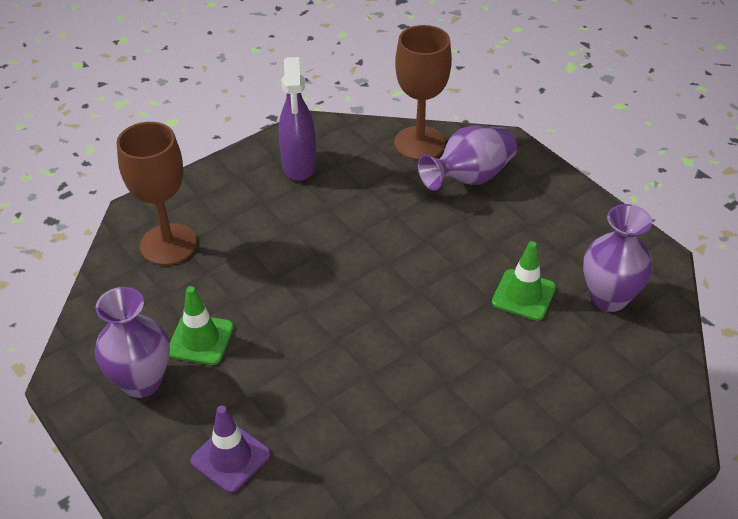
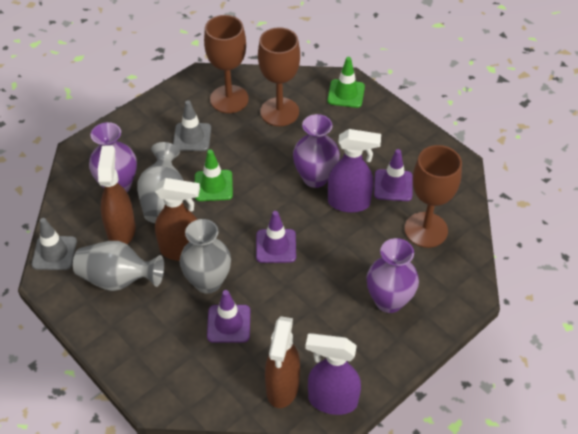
brown goblet: 2 -> 3
brown spray bottle: 0 -> 3
grey traffic cone: 0 -> 2
grey vase: 0 -> 3
purple spray bottle: 1 -> 2
purple traffic cone: 1 -> 3

